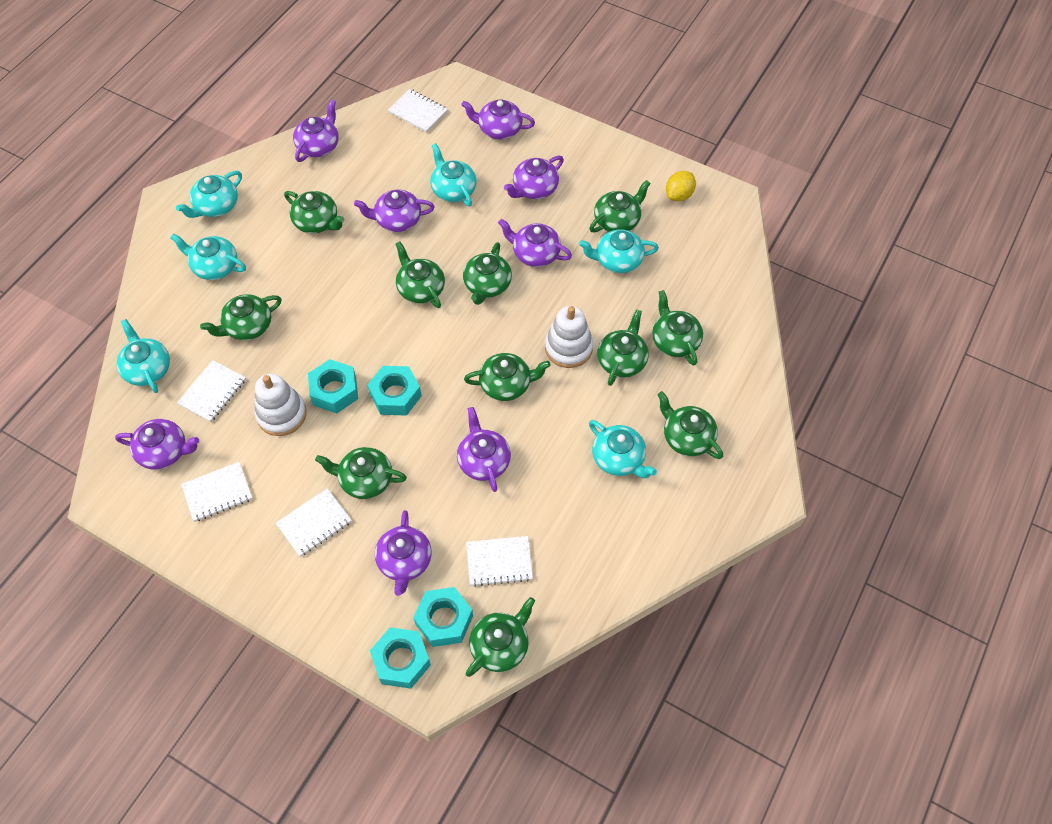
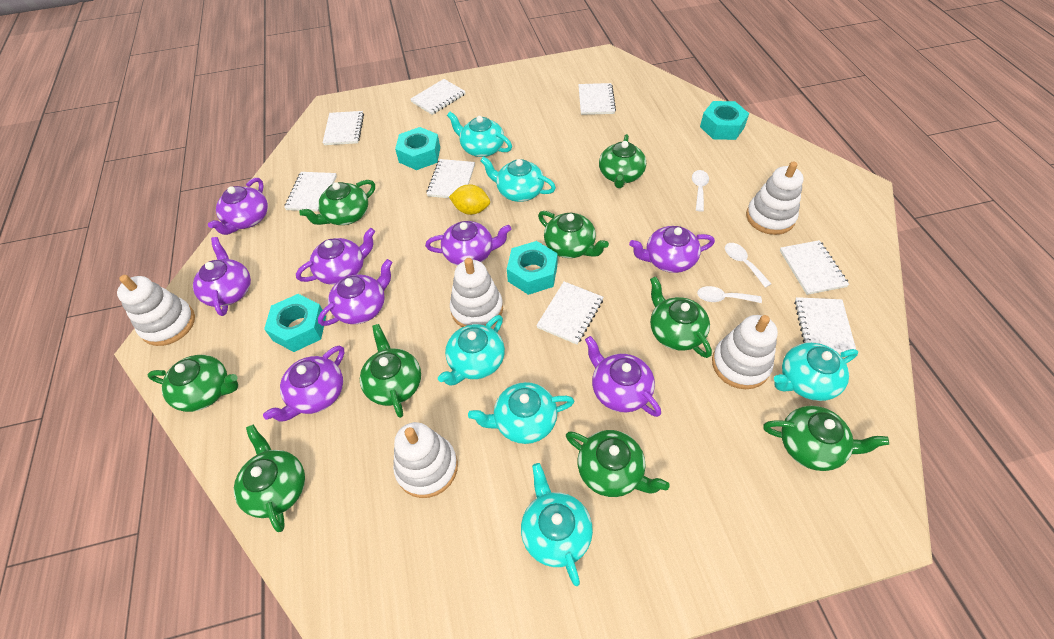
green teapot: 11 -> 9
white notebook: 5 -> 8
white spoon: 0 -> 3
white stacking toy: 2 -> 5

